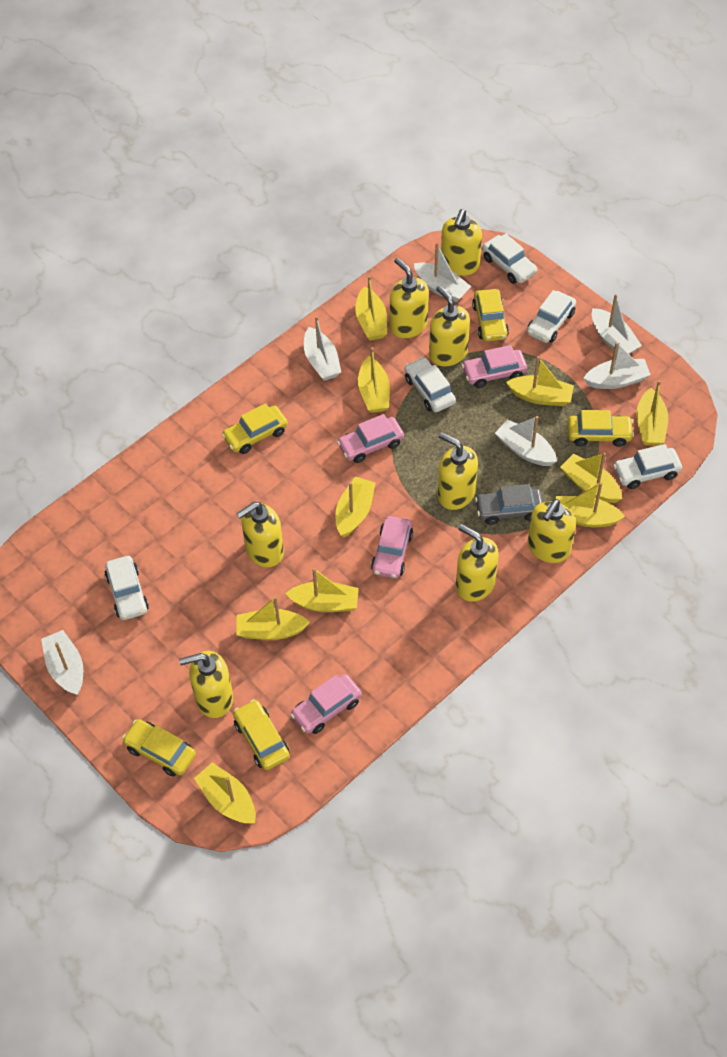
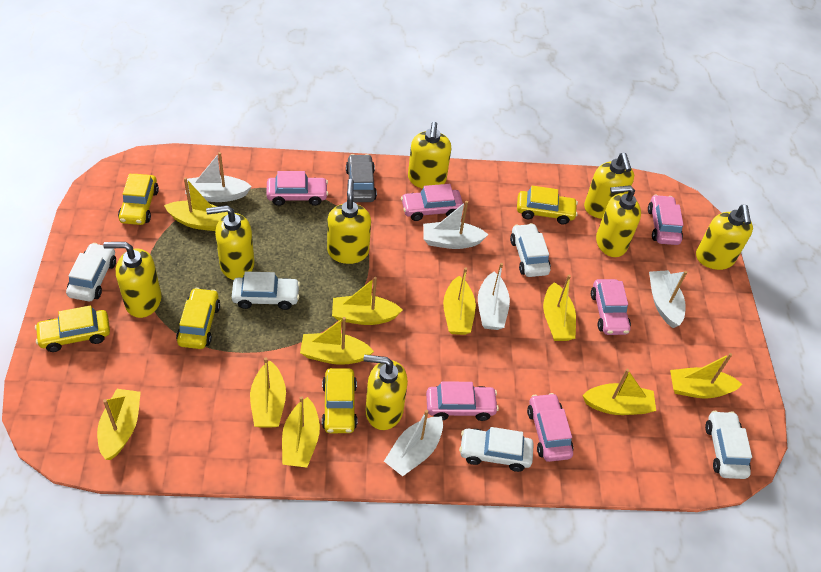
pink car: 4 -> 6
white boat: 6 -> 5

